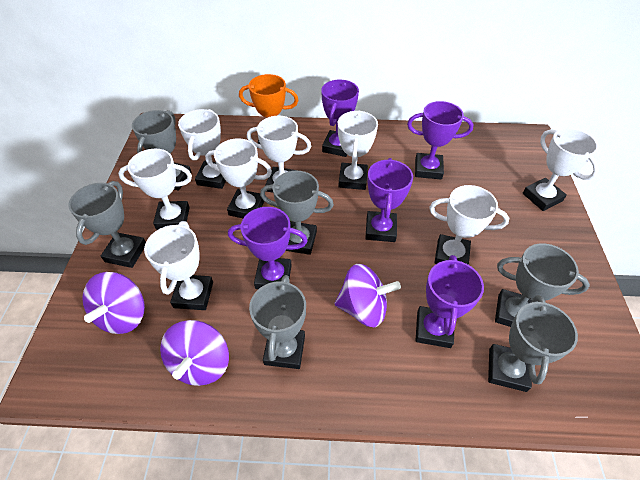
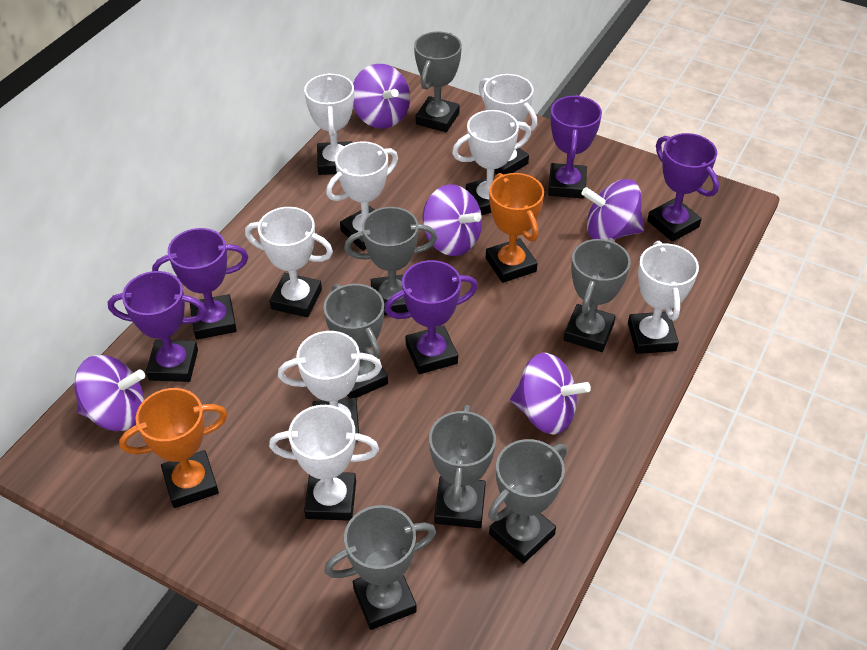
grey trophy: 6 -> 7
orange trophy: 1 -> 2
purple spinning top: 3 -> 5

